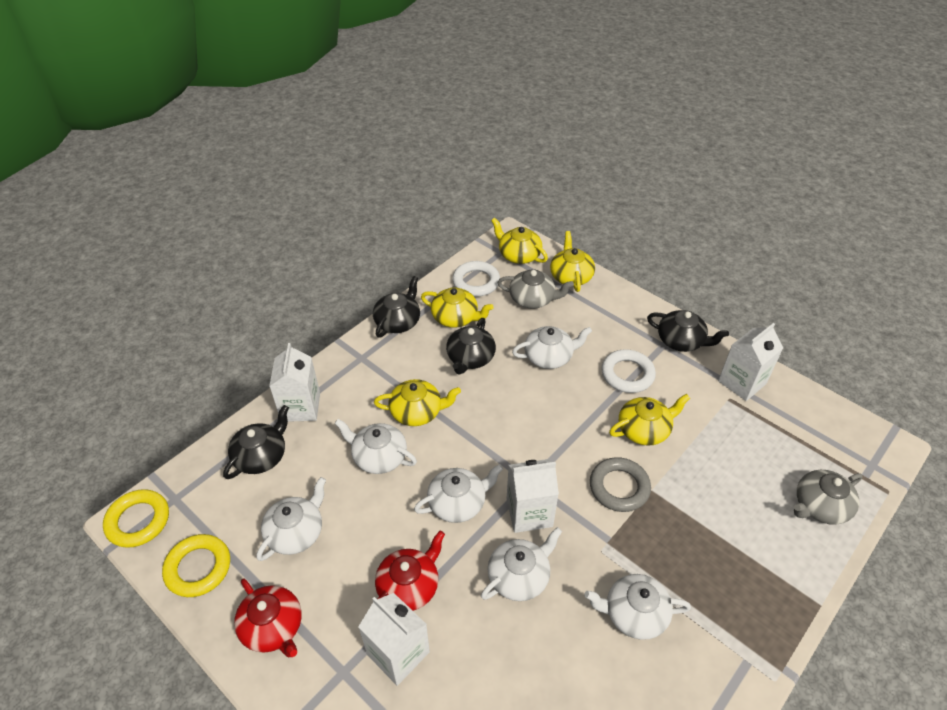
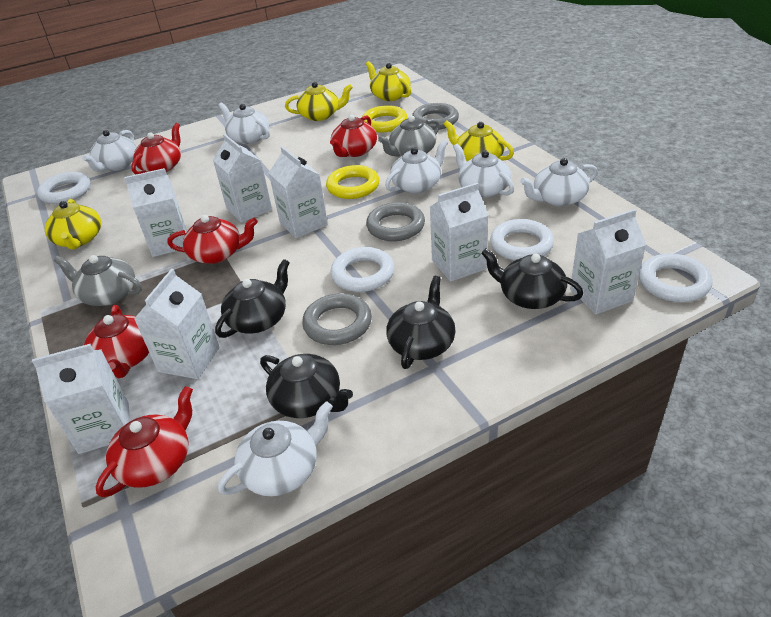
grey ring: 1 -> 3
red teapot: 2 -> 5
white carton: 4 -> 7
white ring: 2 -> 4
yellow teapot: 5 -> 4

